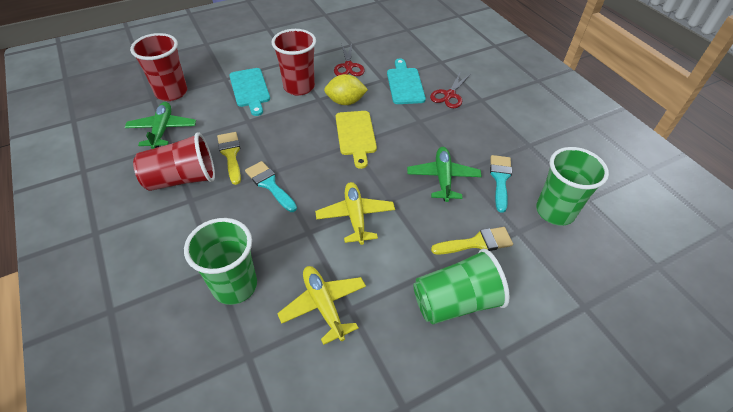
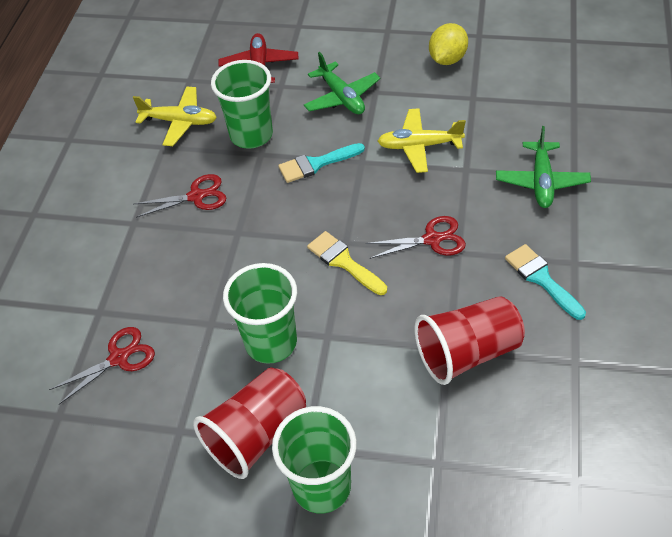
red cup: 3 -> 2
red plane: 0 -> 1
red scissors: 2 -> 3
turquoise cutting board: 2 -> 0
yellow brush: 2 -> 1
yellow cutting board: 1 -> 0

